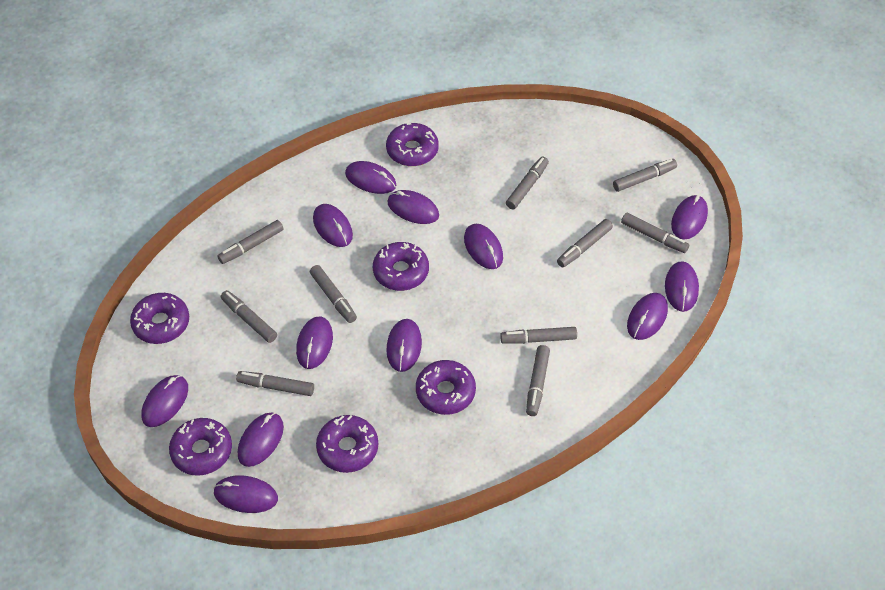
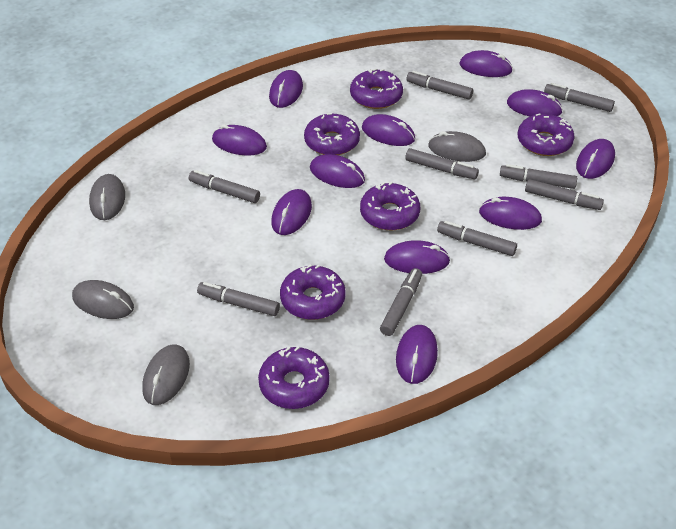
grey marker: 10 -> 9
grey mouse: 0 -> 4
purple mouse: 12 -> 11

